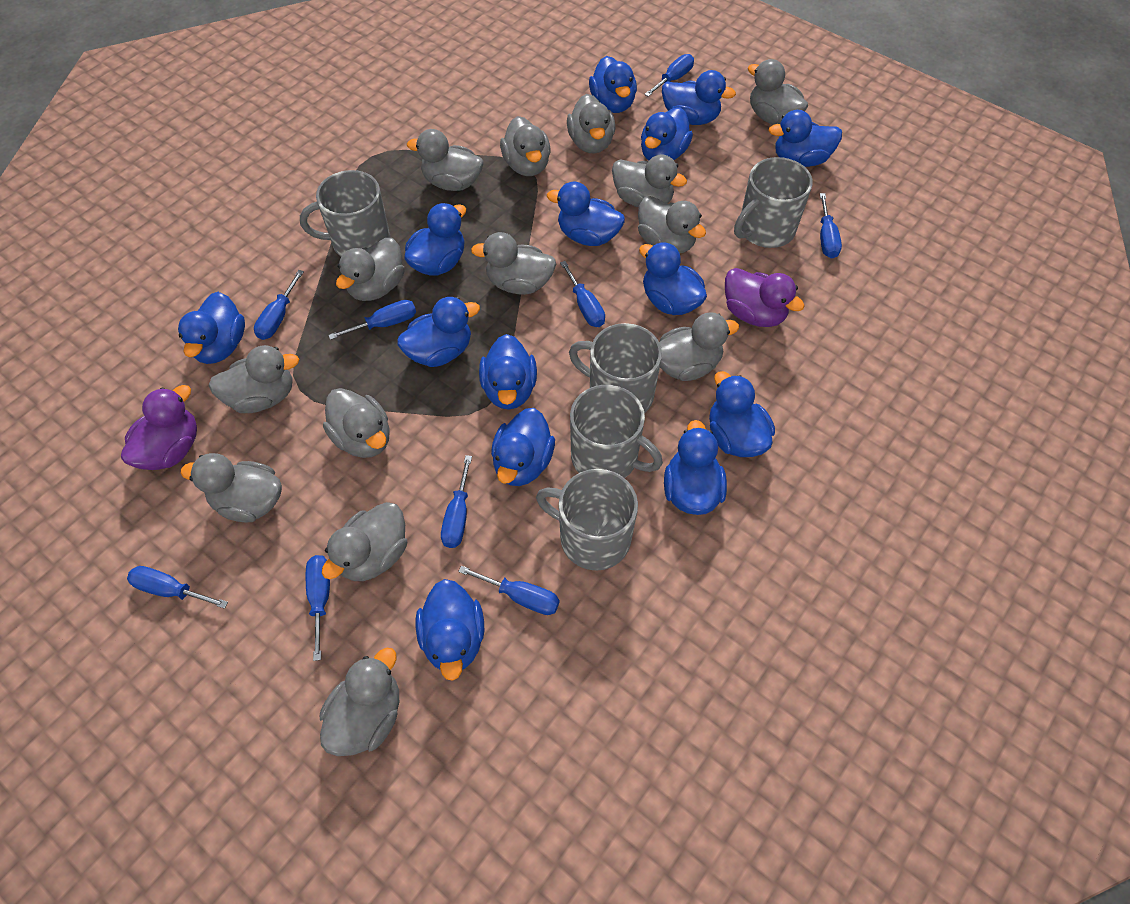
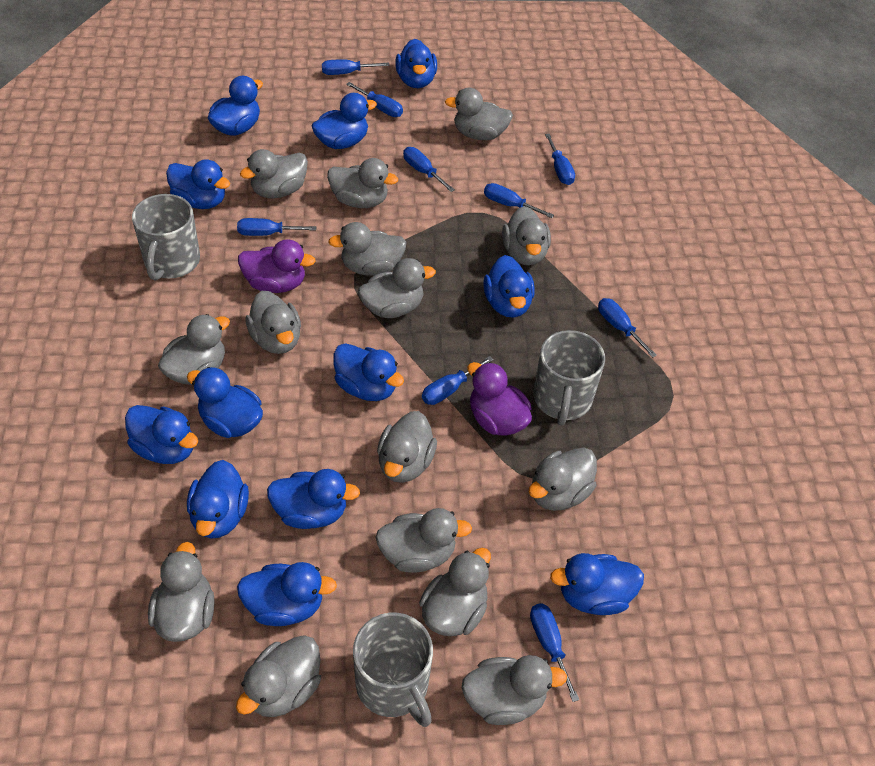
blue duck: 14 -> 12
grey duck: 14 -> 15
grey mug: 5 -> 3

